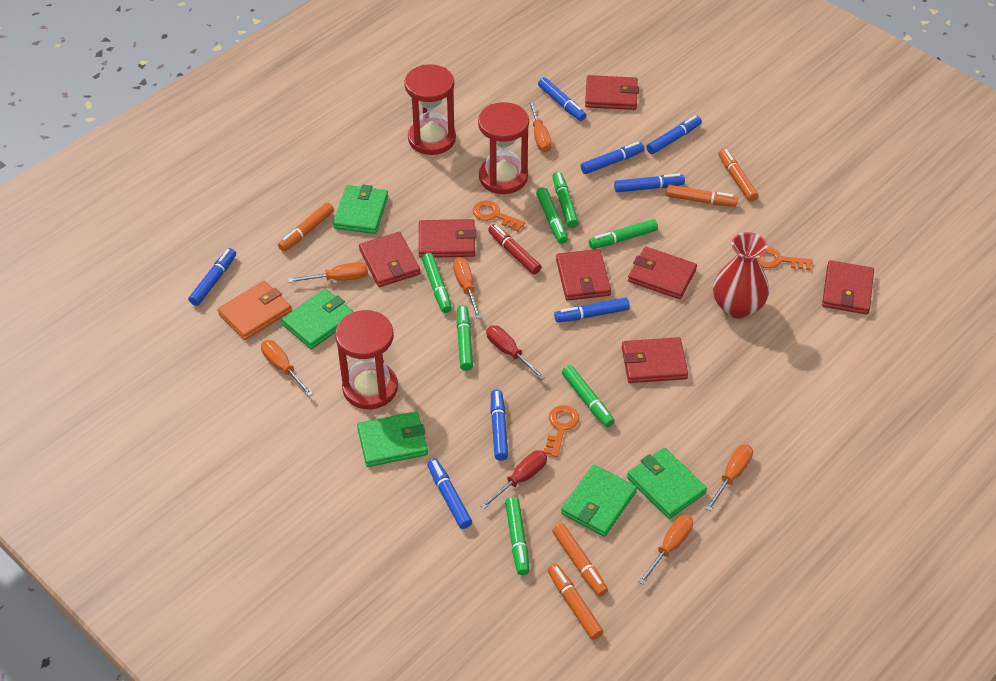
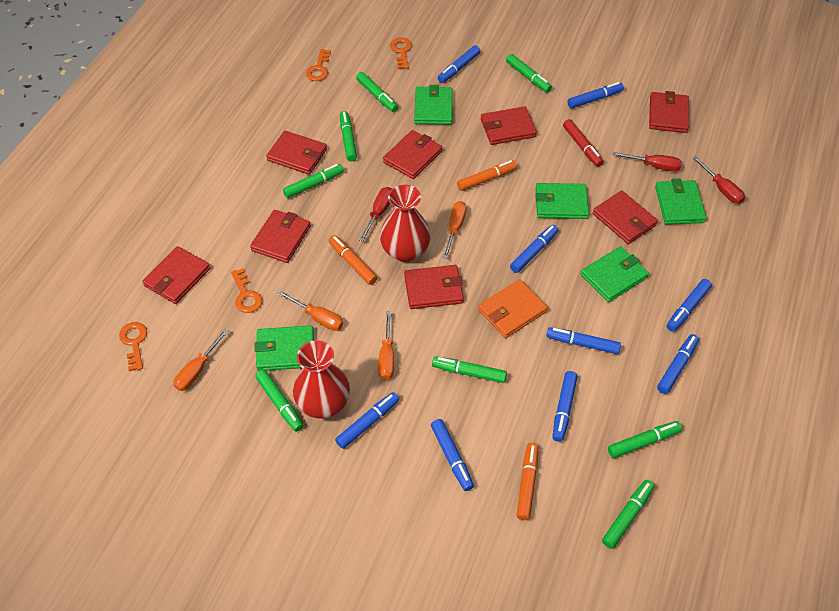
blue marker: 8 -> 9
green marker: 7 -> 8
orange key: 3 -> 4
orange marker: 5 -> 3
orange screwdriver: 6 -> 4
red hourglass: 3 -> 0
red screwdriver: 2 -> 3
red vase: 1 -> 2
red wallet: 7 -> 8

